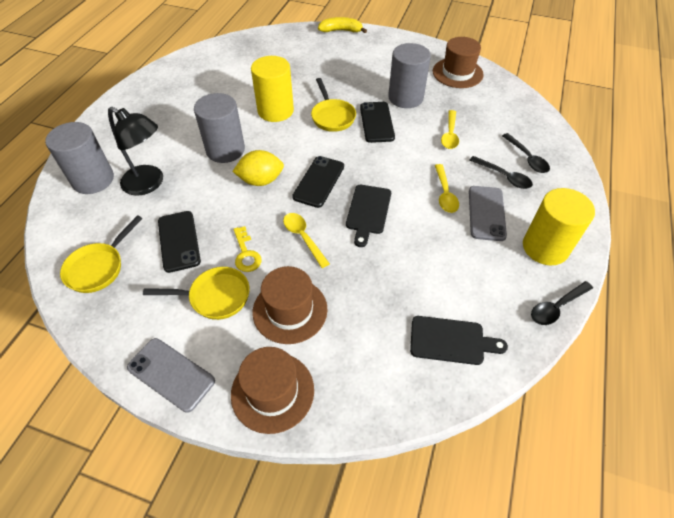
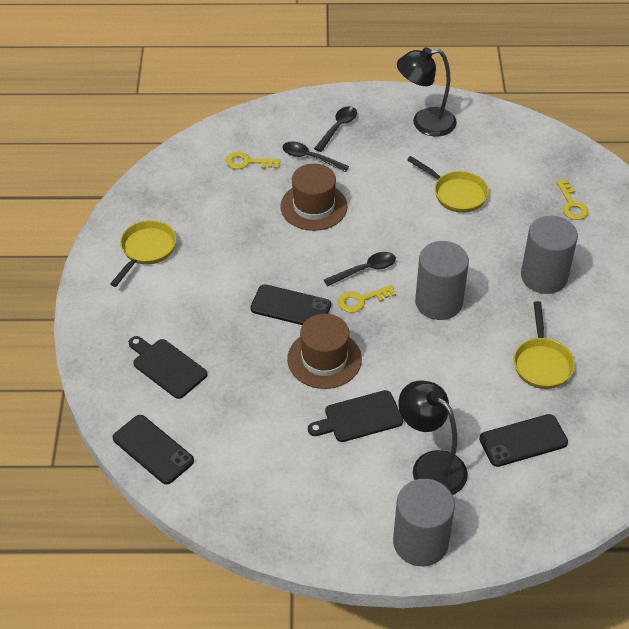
black lamp: 1 -> 2
brown hat: 3 -> 2
grey phone: 2 -> 0
yellow banana: 1 -> 0
yellow cylinder: 2 -> 0
yellow key: 1 -> 3
yellow lemon: 1 -> 0
yellow spoon: 3 -> 0

